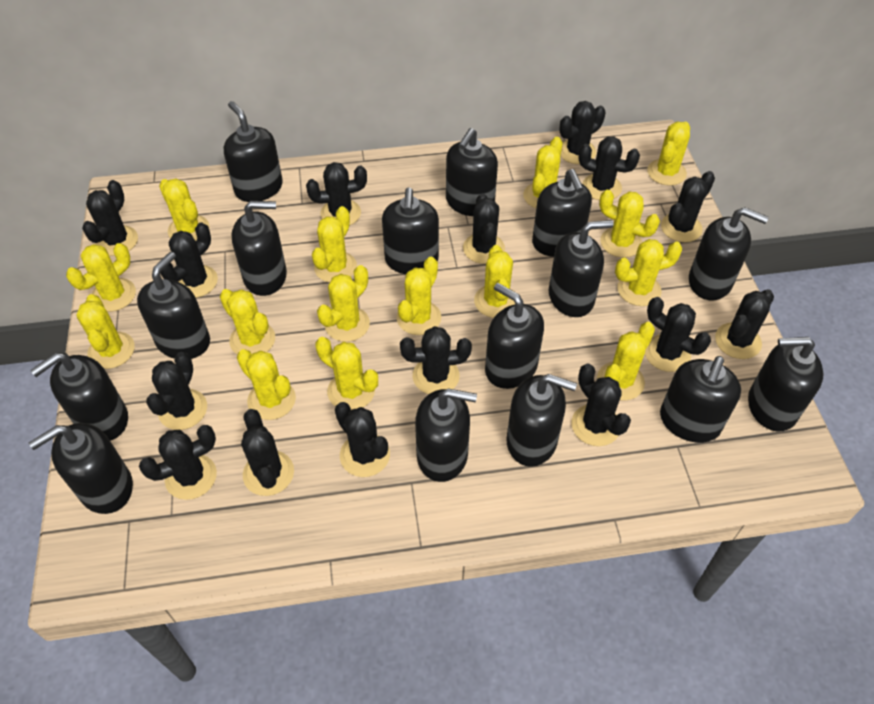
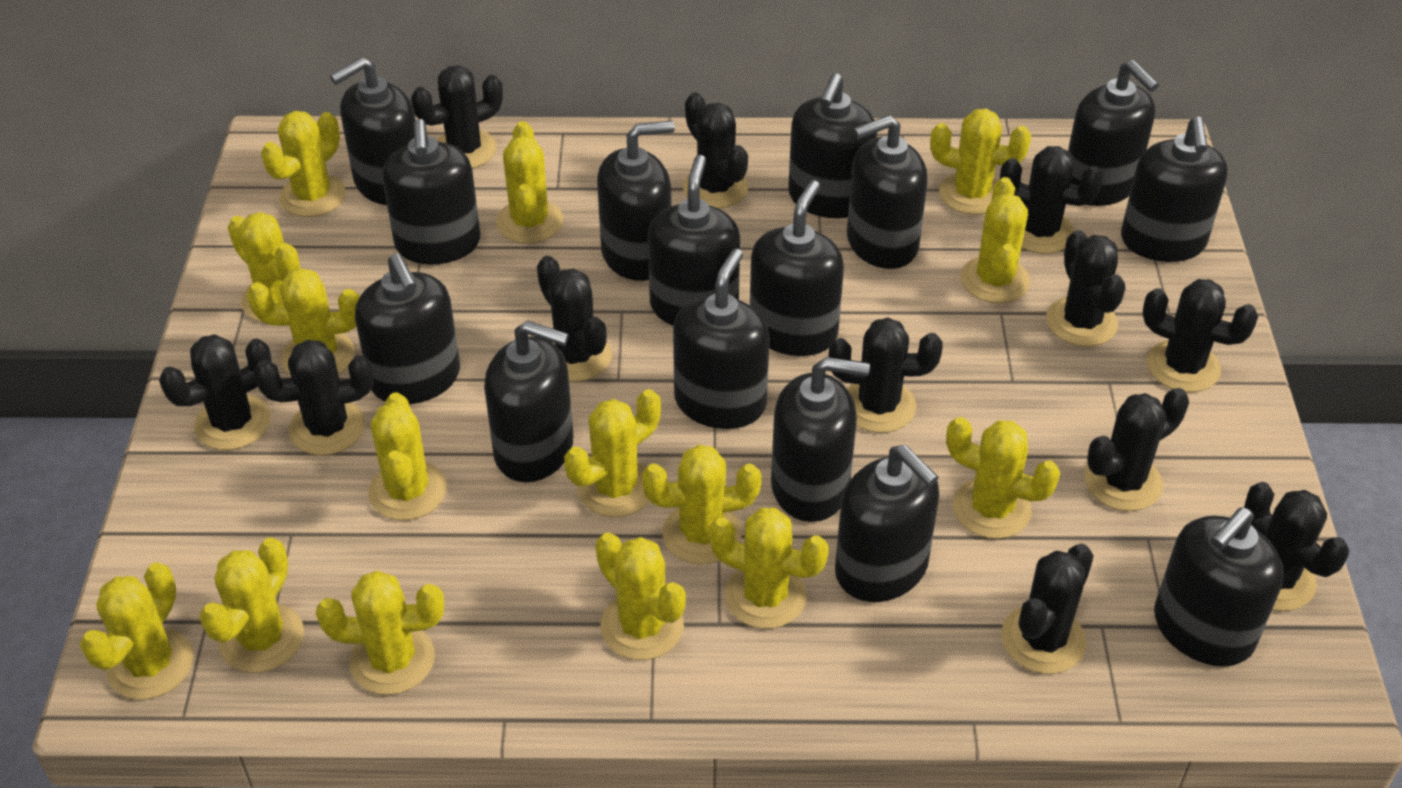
black cactus: 15 -> 12

